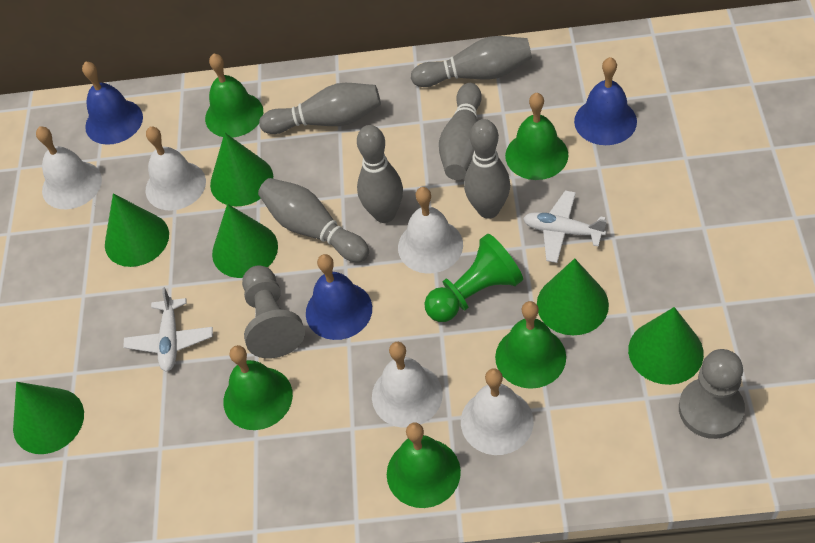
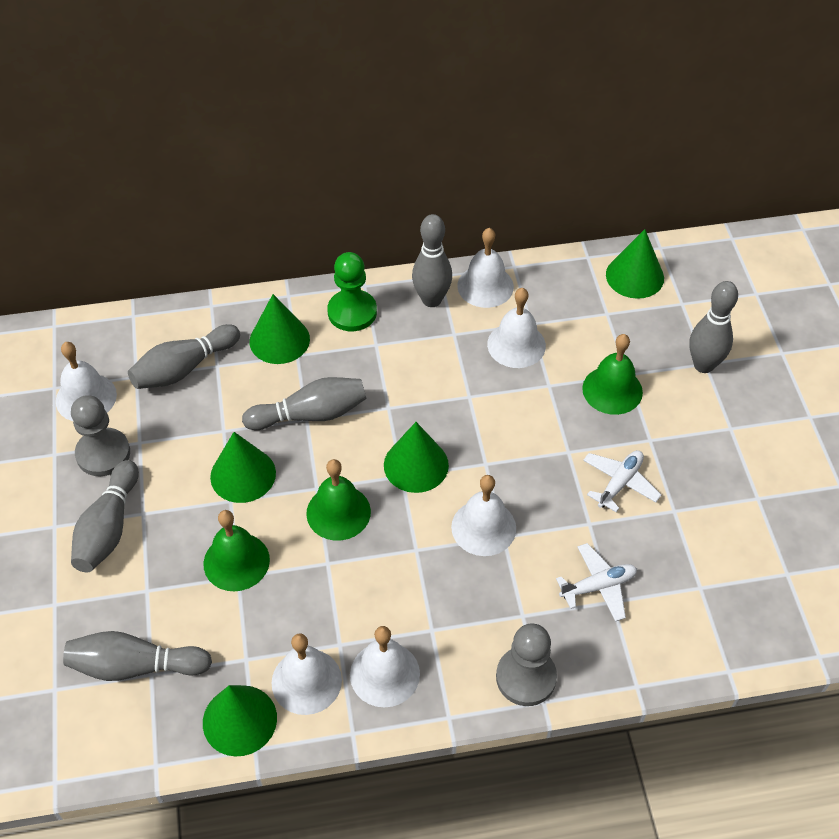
blue bell: 3 -> 0
green bell: 5 -> 3
green cone: 6 -> 5
white bell: 5 -> 6

